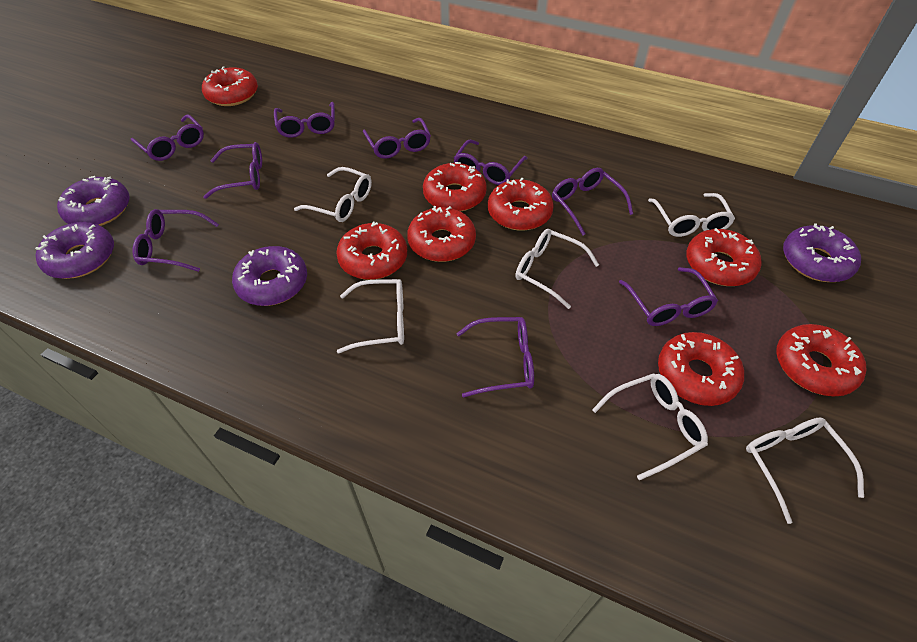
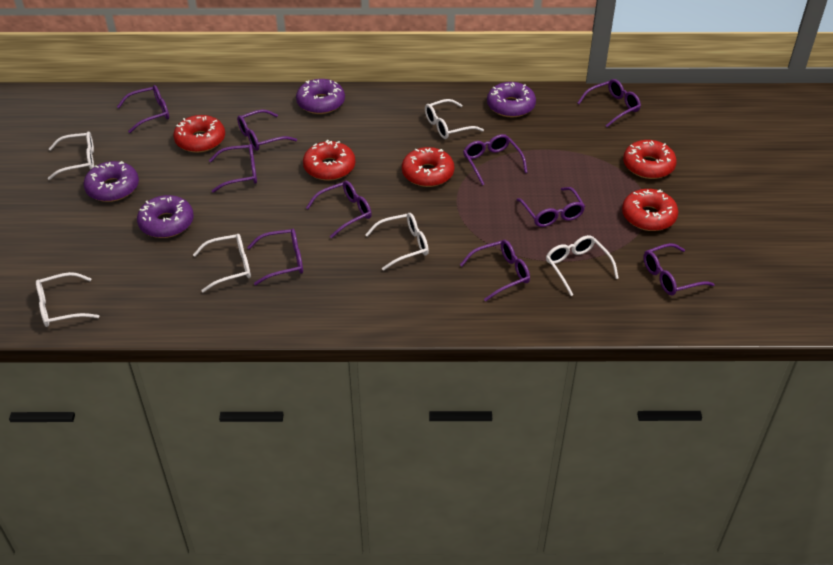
purple glasses: 9 -> 10
red donut: 8 -> 5

